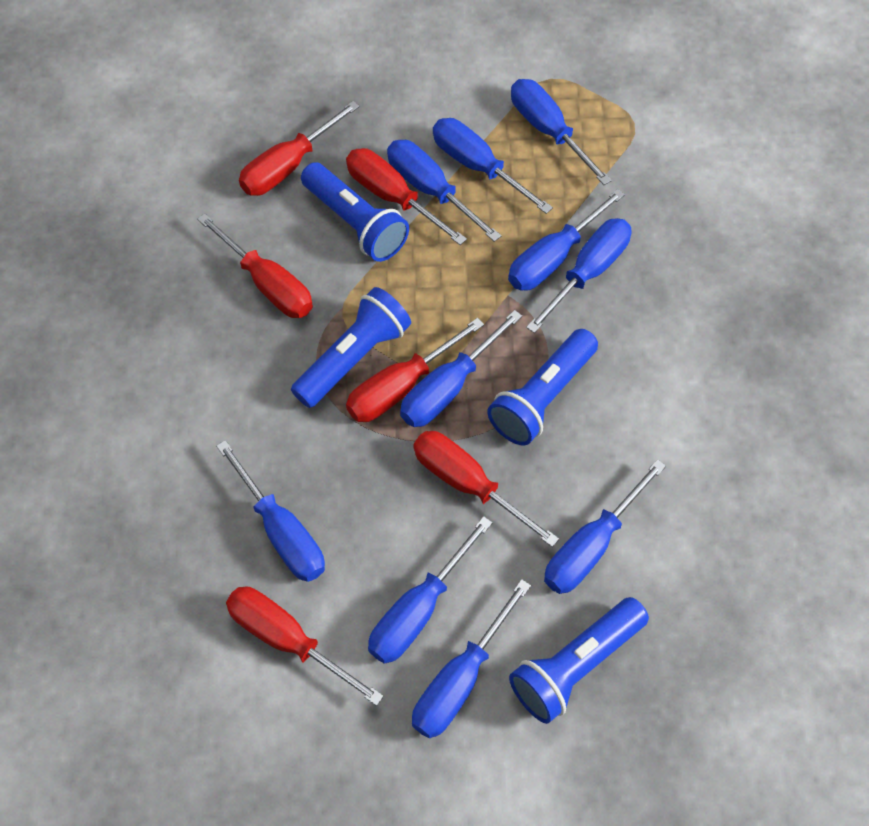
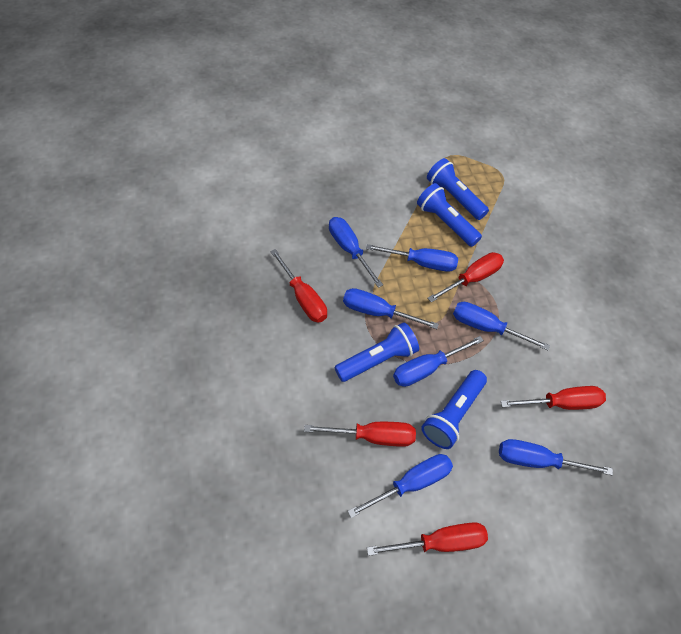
blue screwdriver: 10 -> 7
red screwdriver: 6 -> 5

